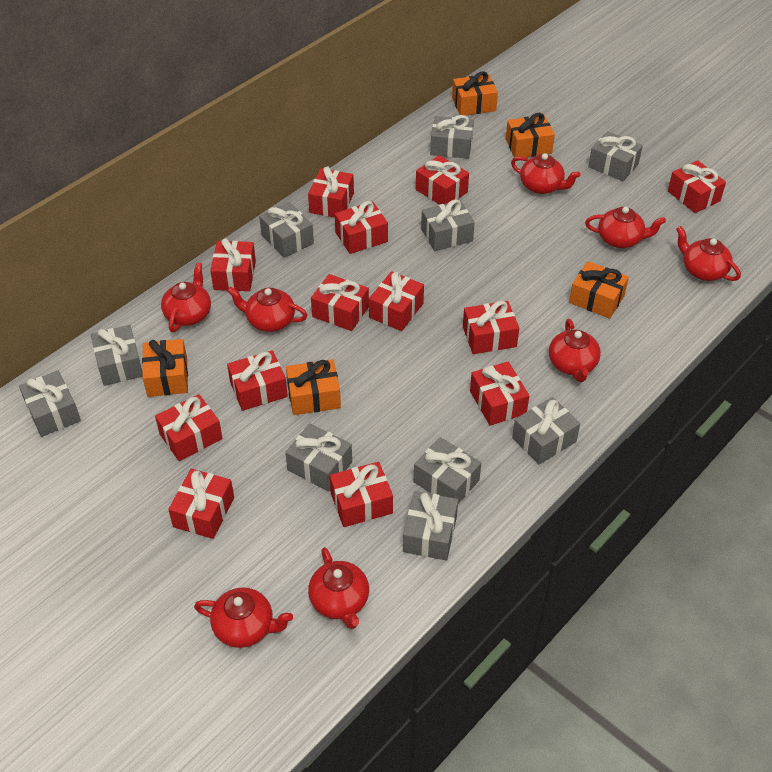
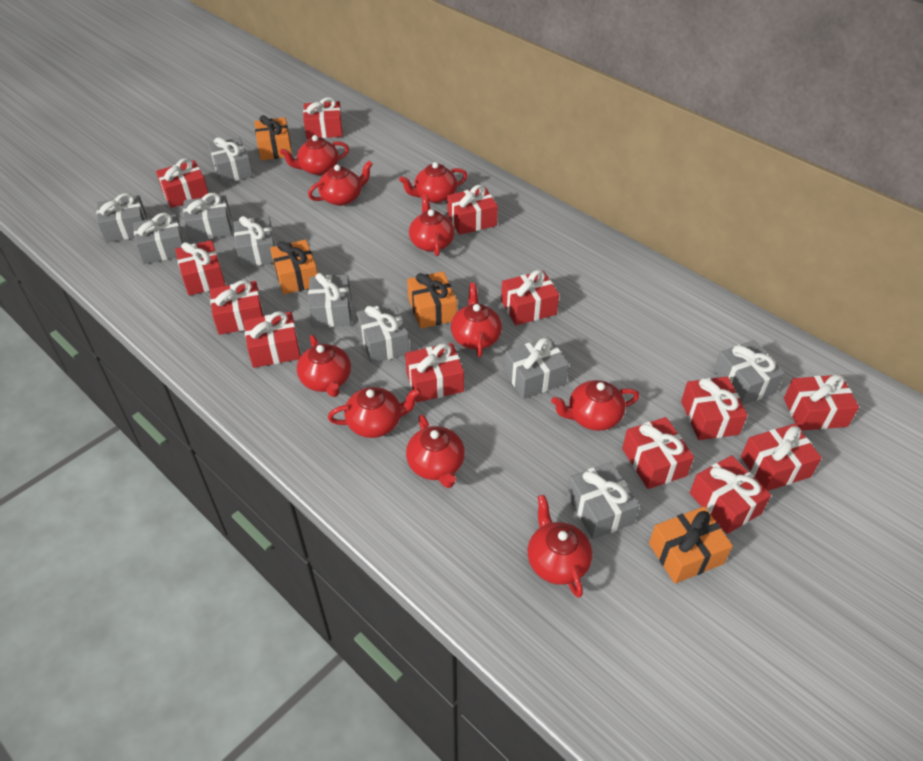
orange gift: 5 -> 4
red teapot: 8 -> 10

